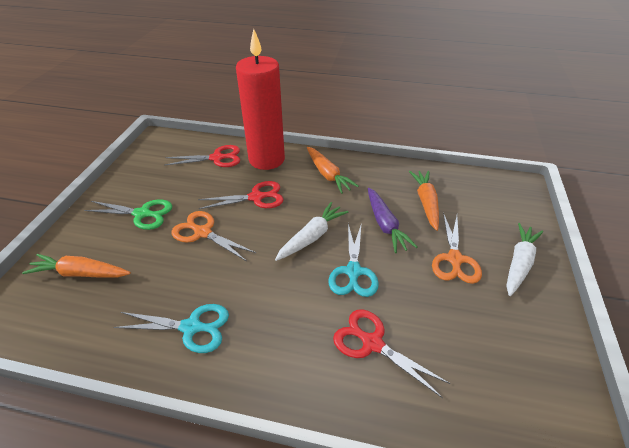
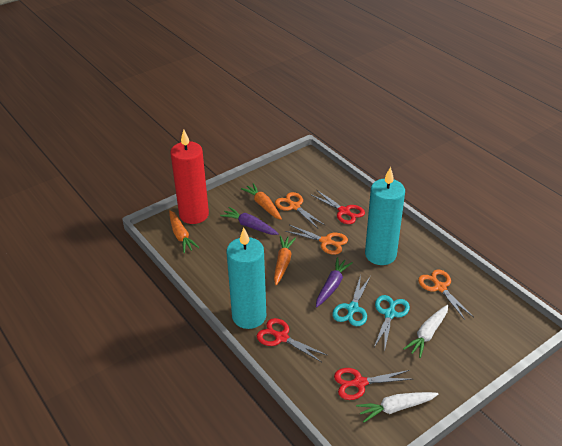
green scissors: 1 -> 0
orange scissors: 2 -> 3
purple carrot: 1 -> 2
turquoise candle: 0 -> 2

